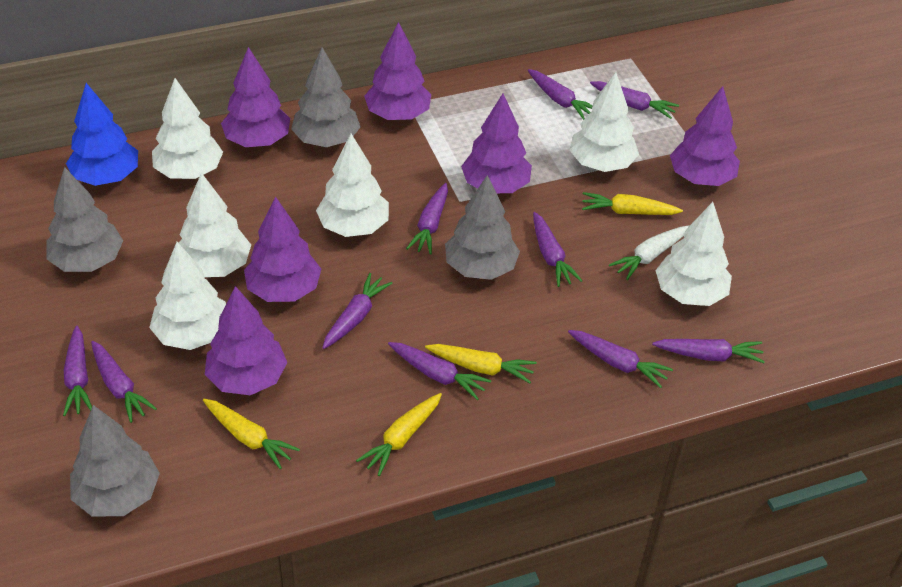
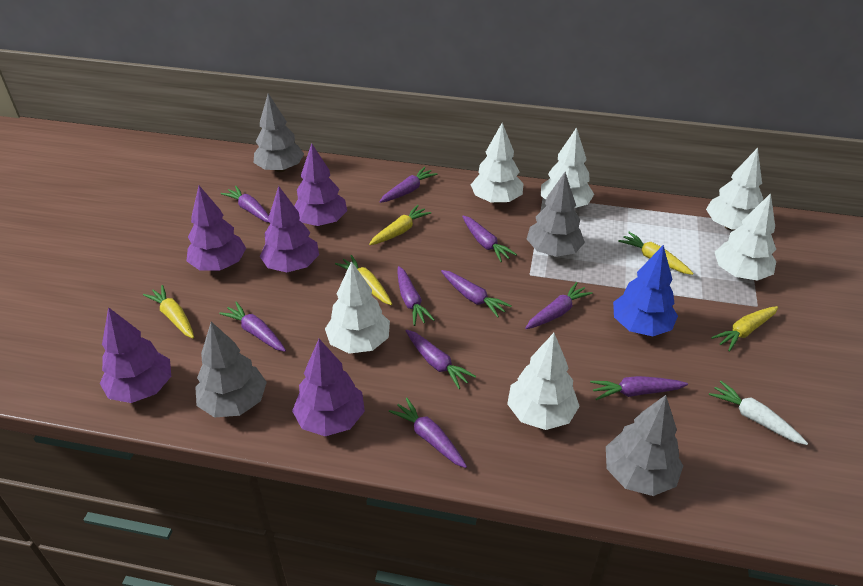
purple tree: 6 -> 5
yellow carrot: 4 -> 5

